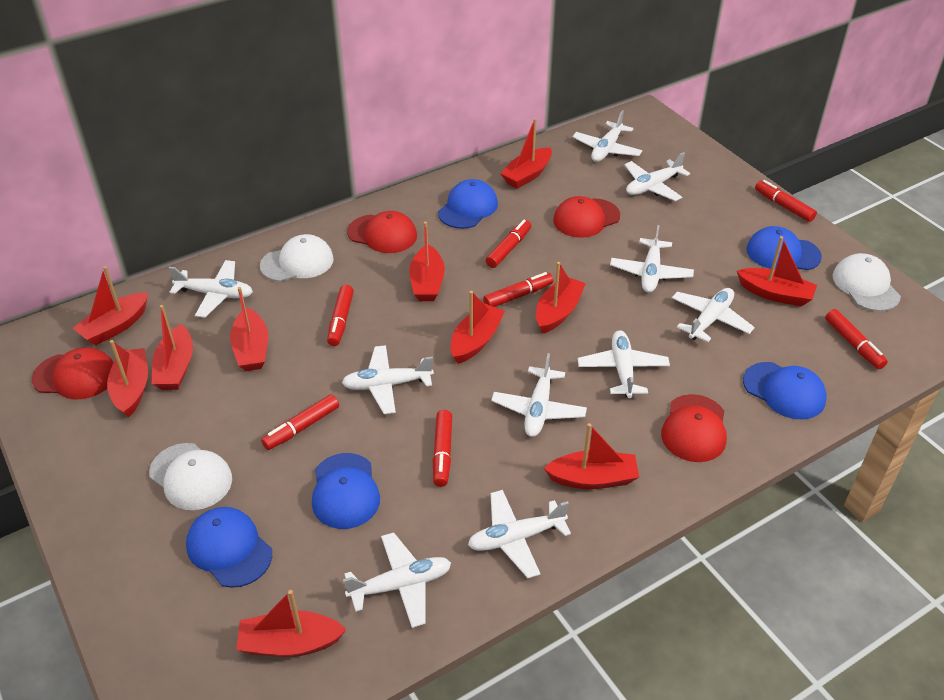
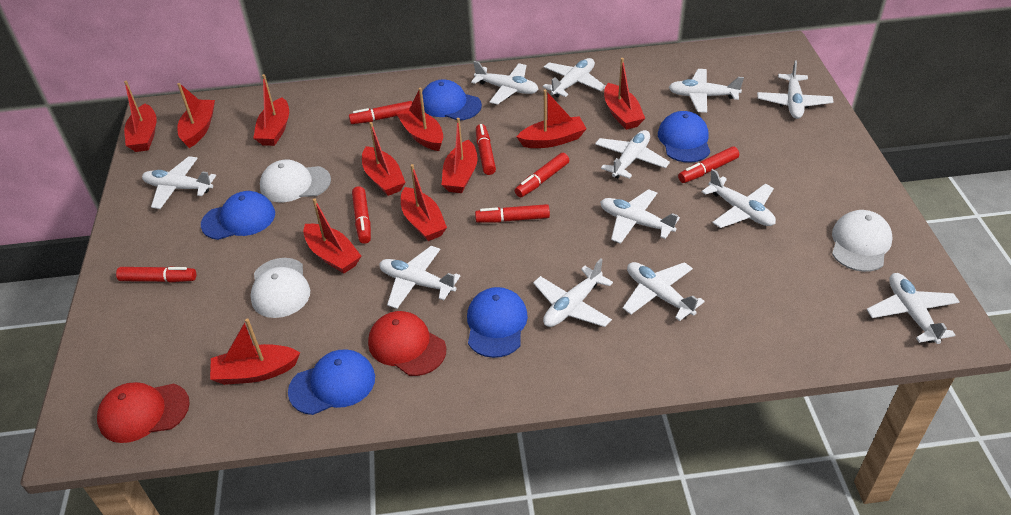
red cap: 4 -> 2
white plane: 10 -> 12

